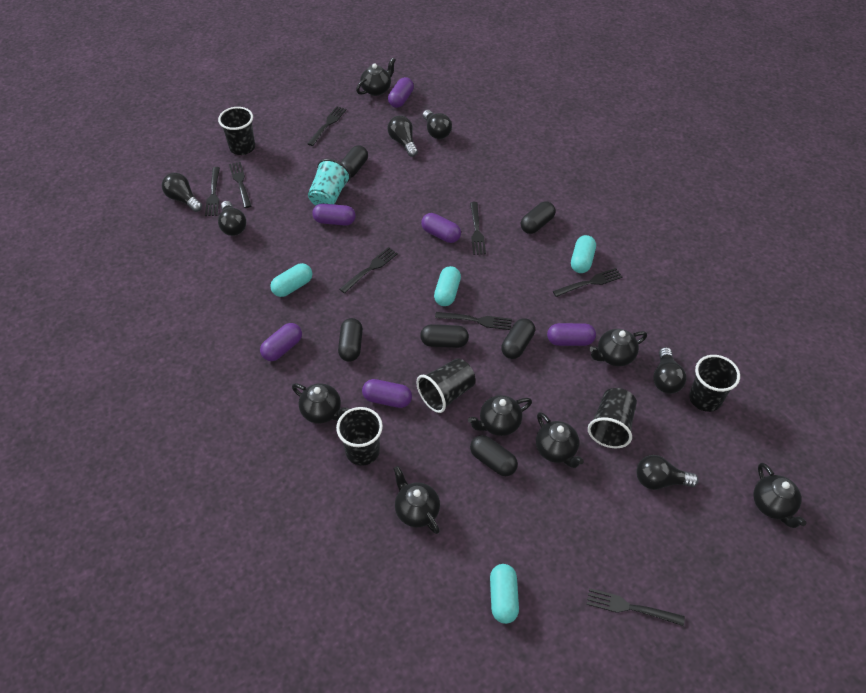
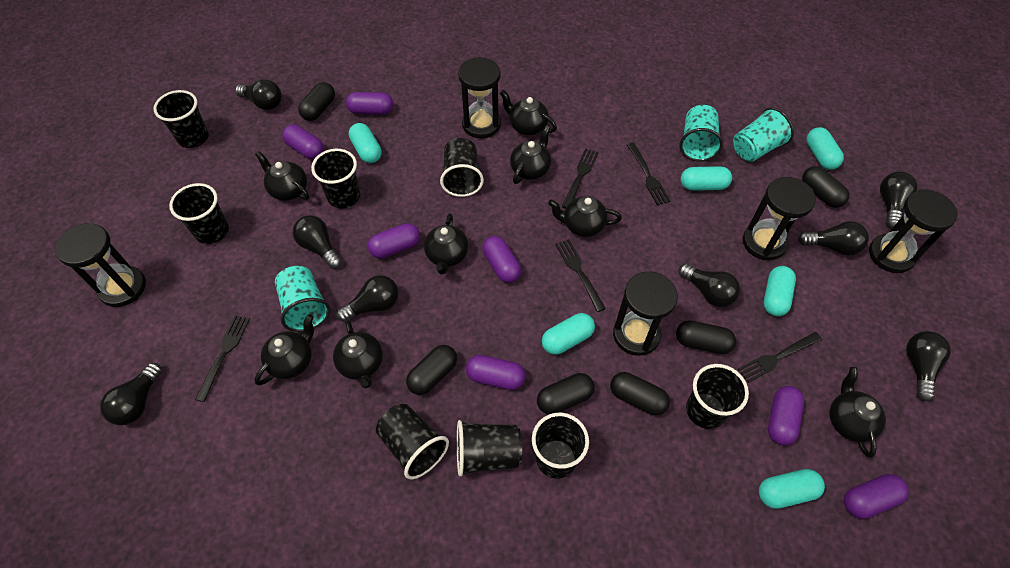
black cup: 5 -> 8
black fork: 8 -> 5
black hourglass: 0 -> 5
black light bulb: 6 -> 8
black teapot: 7 -> 8
purple capsule: 6 -> 7
turquoise capsule: 4 -> 6
turquoise cup: 1 -> 3

